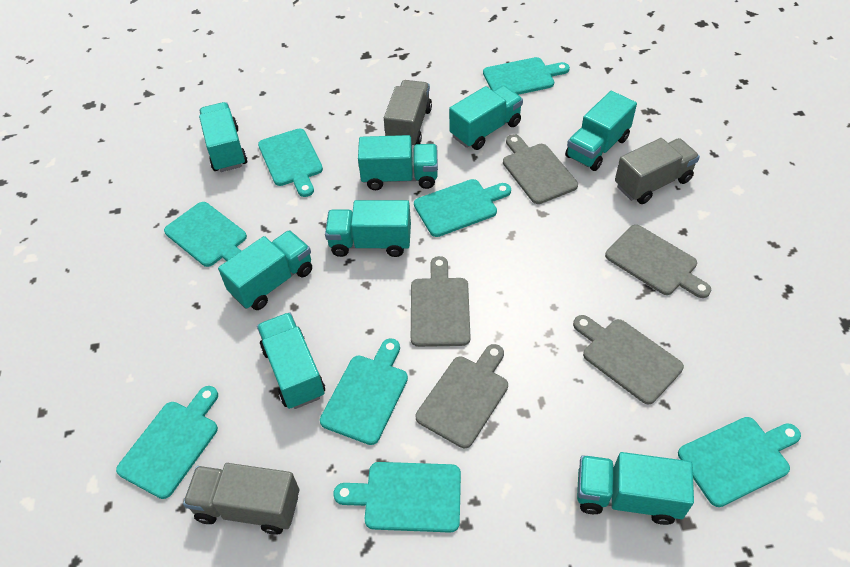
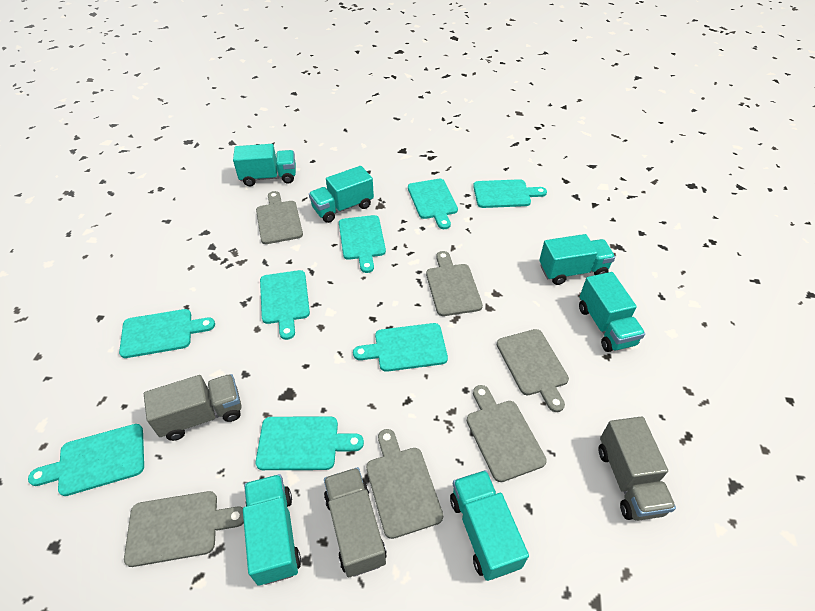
grey cutting board: 5 -> 6
turquoise truck: 8 -> 6

